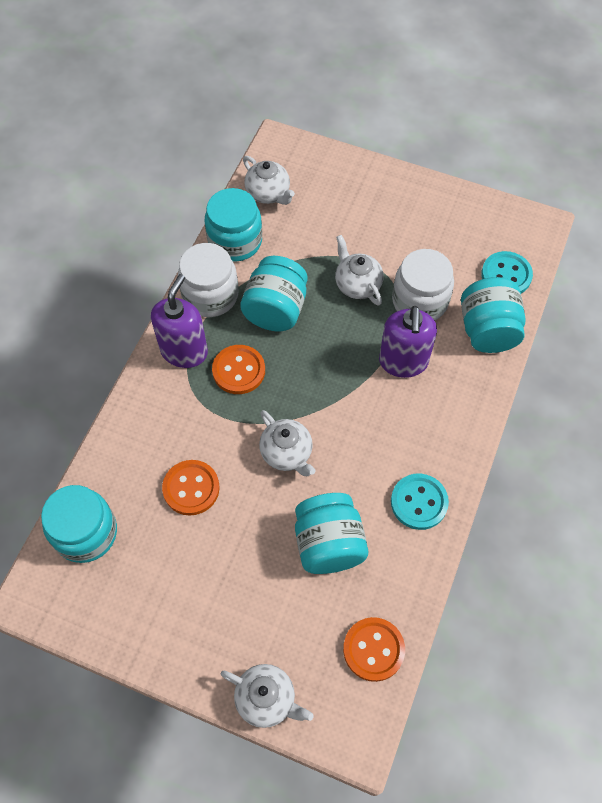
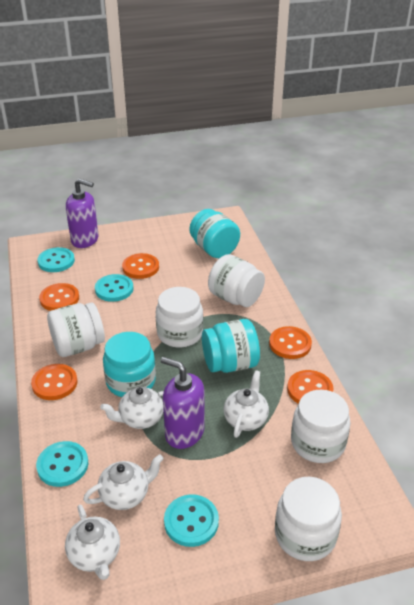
orange button: 3 -> 5
turquoise button: 2 -> 4
turquoise jar: 5 -> 3
white jar: 2 -> 5

